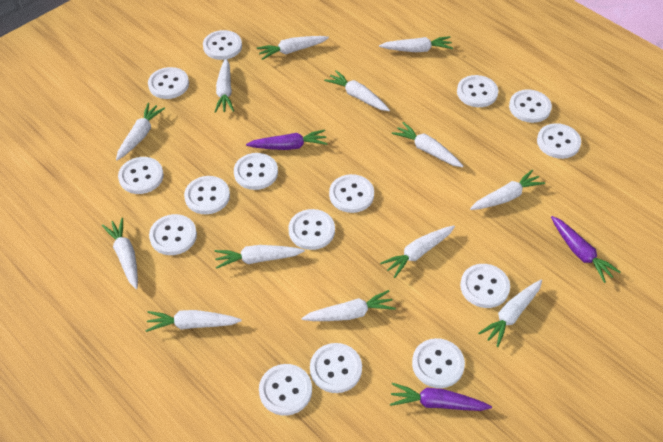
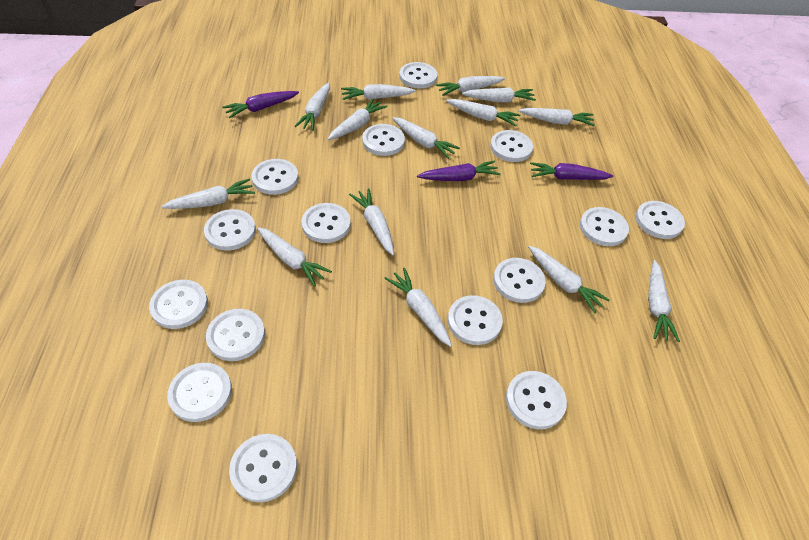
white carrot: 13 -> 14

